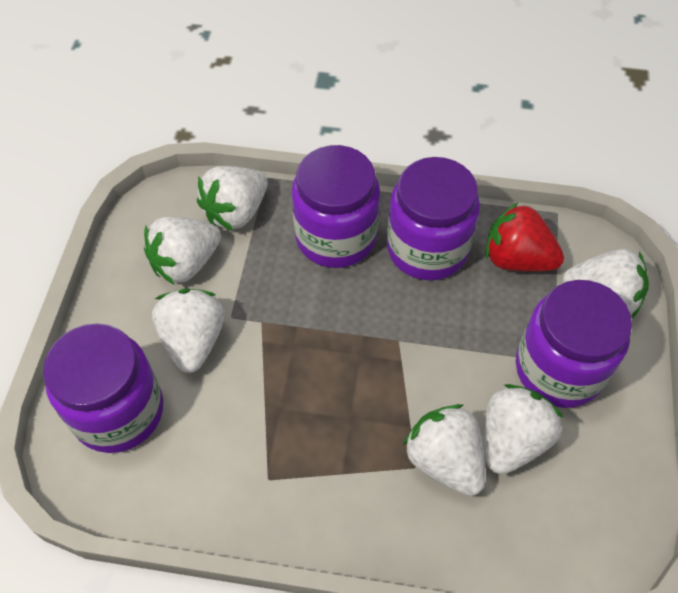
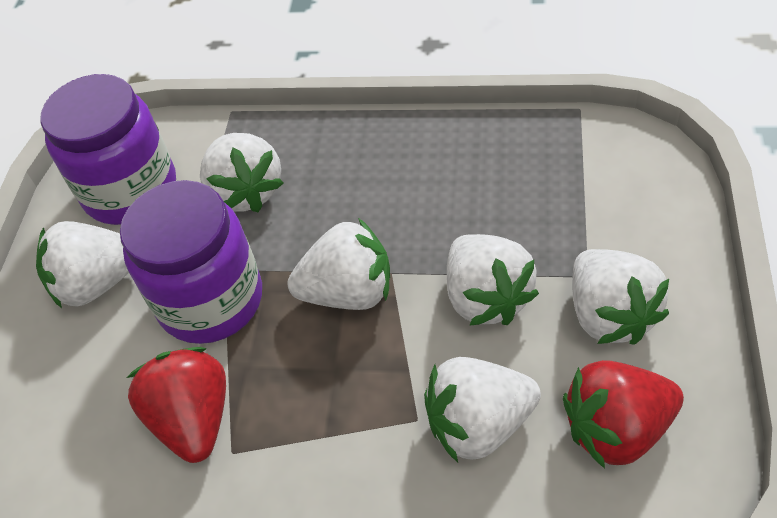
purple jar: 4 -> 2
red strawberry: 1 -> 2

